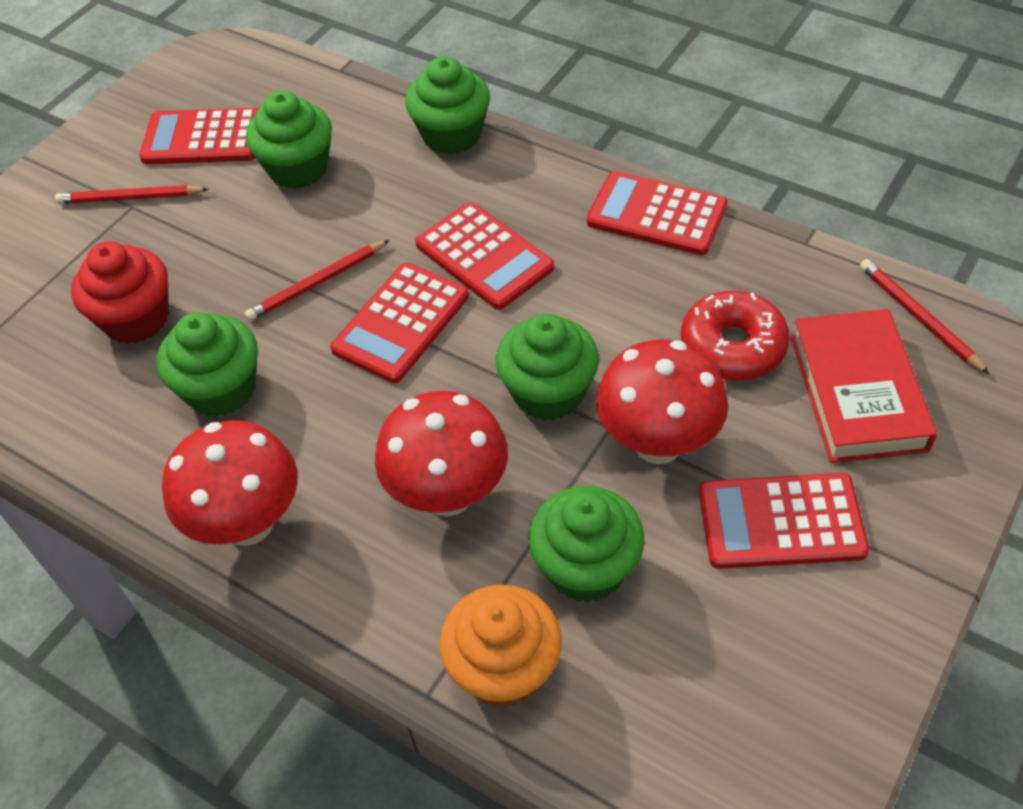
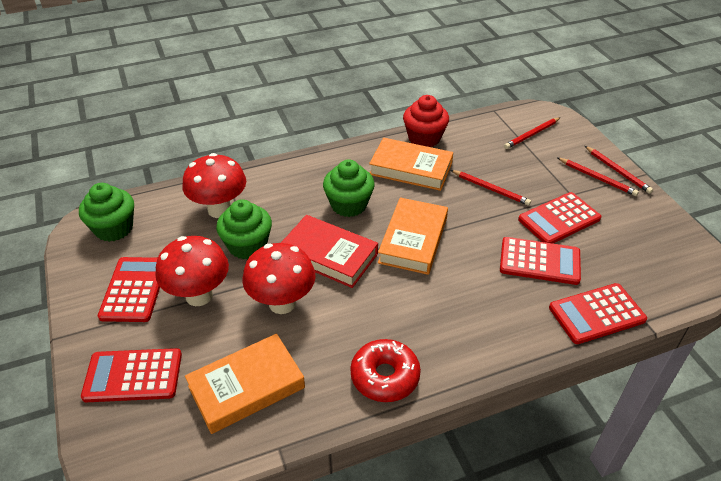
green cupcake: 5 -> 3
orange book: 0 -> 3
orange cupcake: 1 -> 0
red pencil: 3 -> 4

